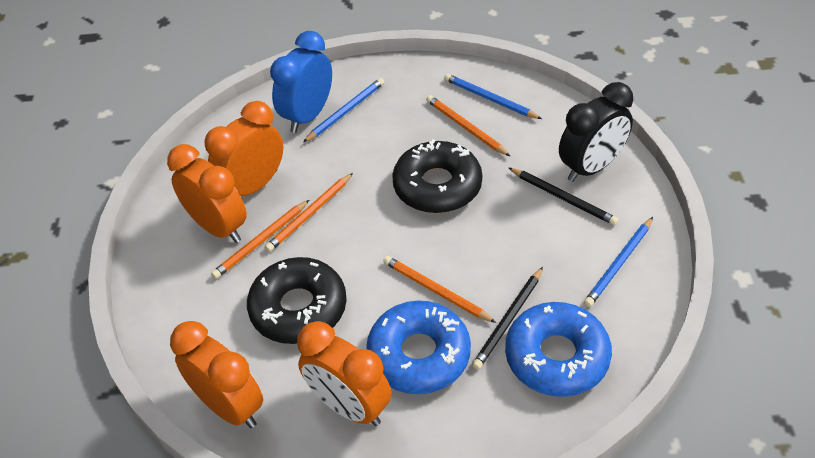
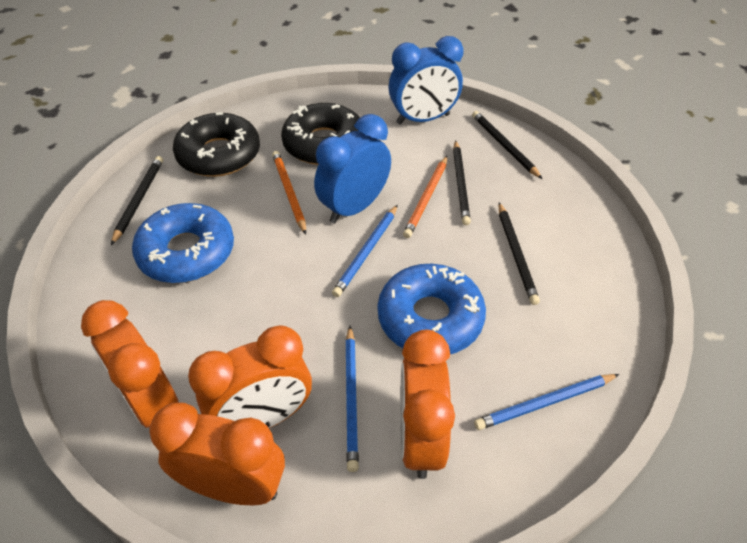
black clock: 1 -> 0
black pencil: 2 -> 4
blue clock: 1 -> 2
orange pencil: 4 -> 2

